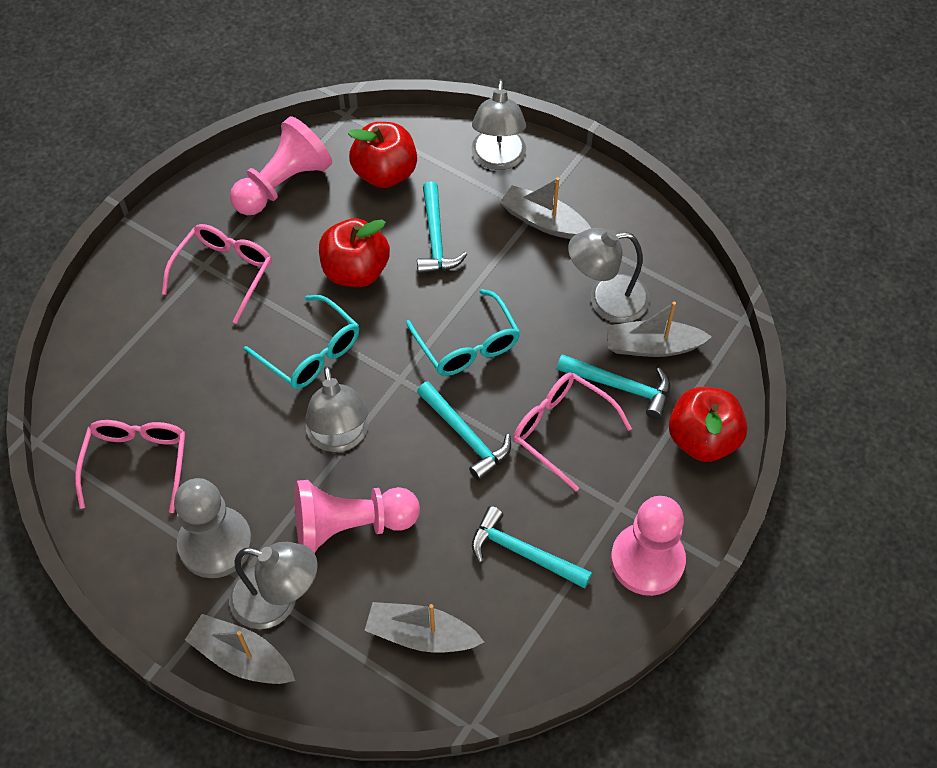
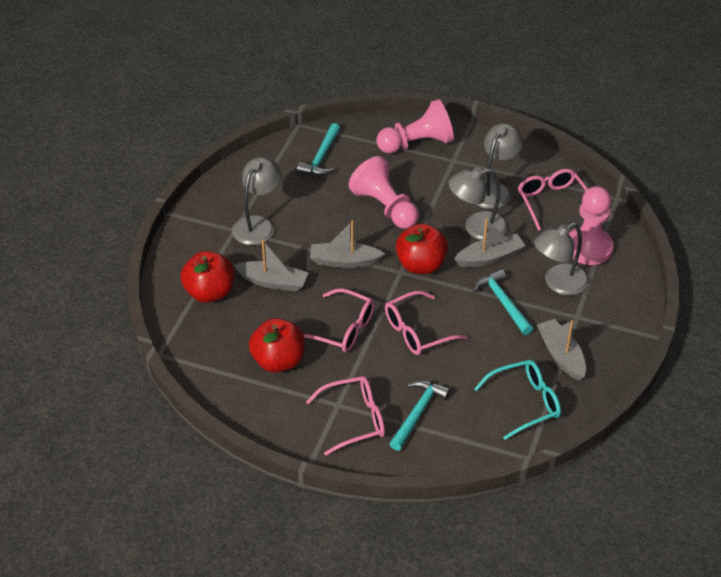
grey pawn: 1 -> 0
pink glasses: 3 -> 4
turquoise glasses: 2 -> 1
turquoise hammer: 4 -> 3

